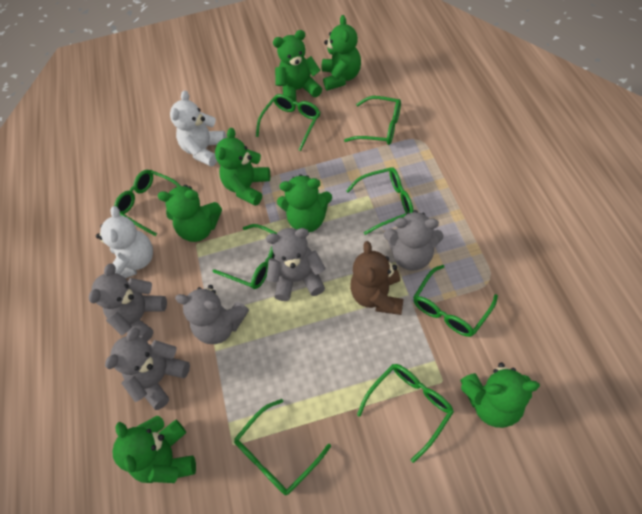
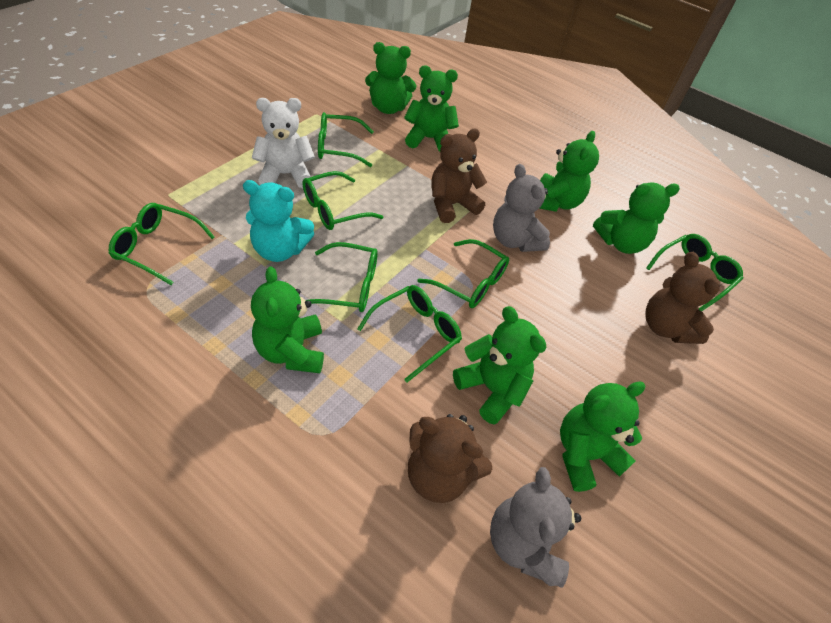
brown teddy bear: 1 -> 3
green glasses: 8 -> 7
grey teddy bear: 5 -> 2
turquoise teddy bear: 0 -> 1
white teddy bear: 2 -> 1

